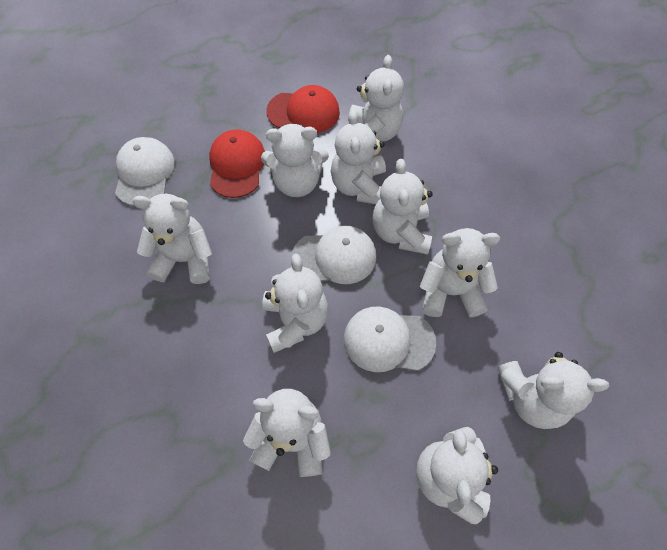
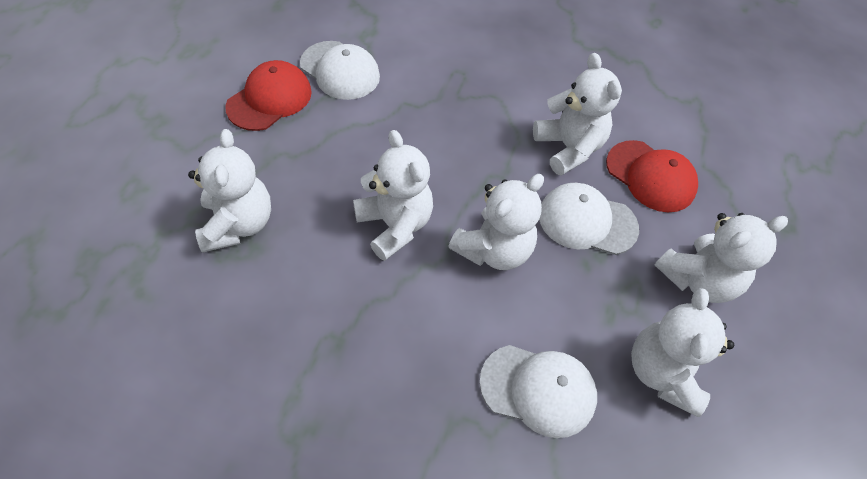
white teddy bear: 10 -> 6

